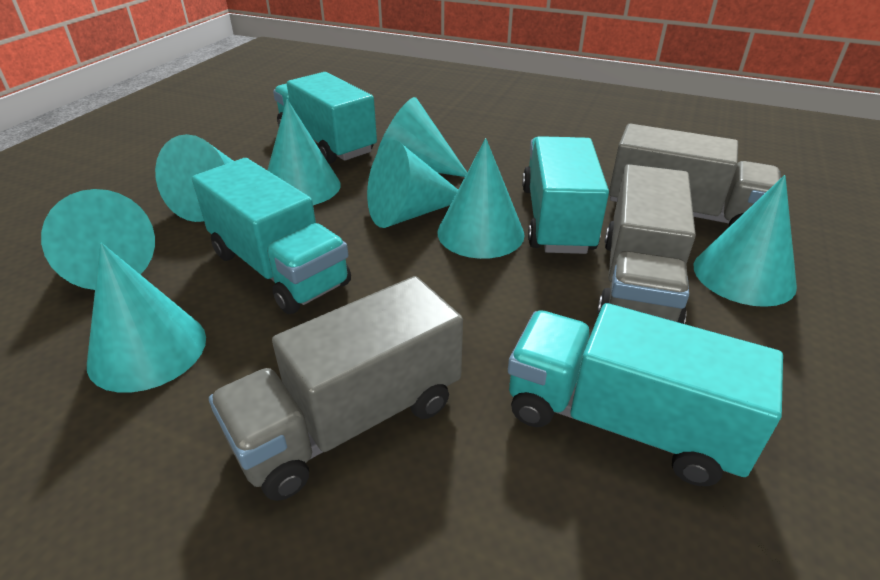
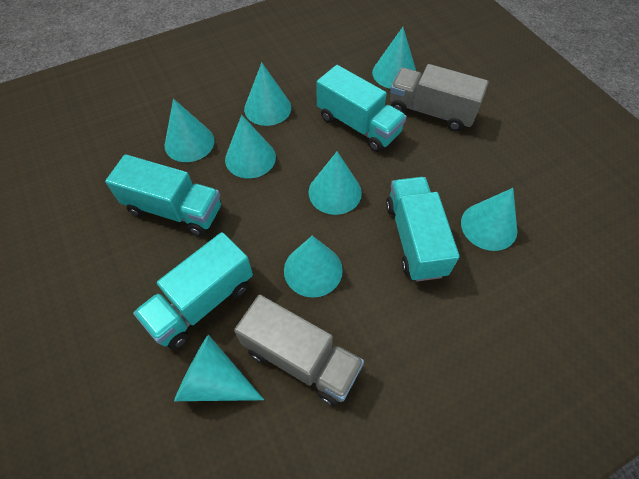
grey truck: 3 -> 2

